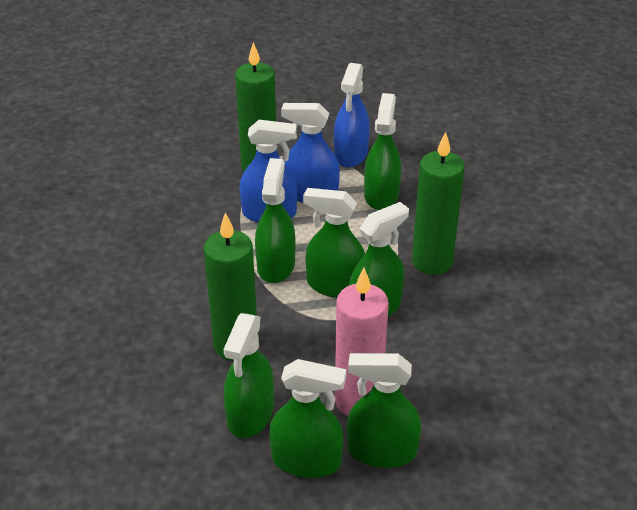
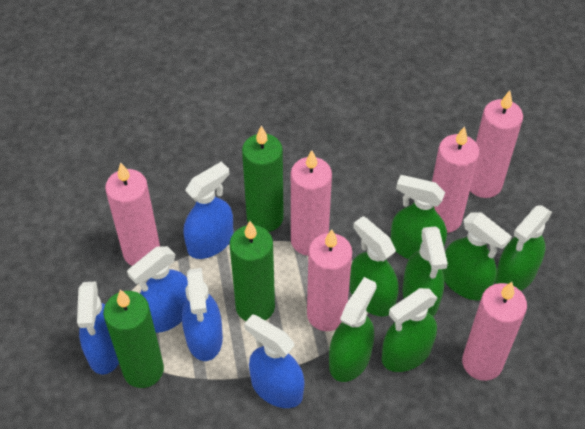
blue spray bottle: 3 -> 5
pink candle: 1 -> 6

